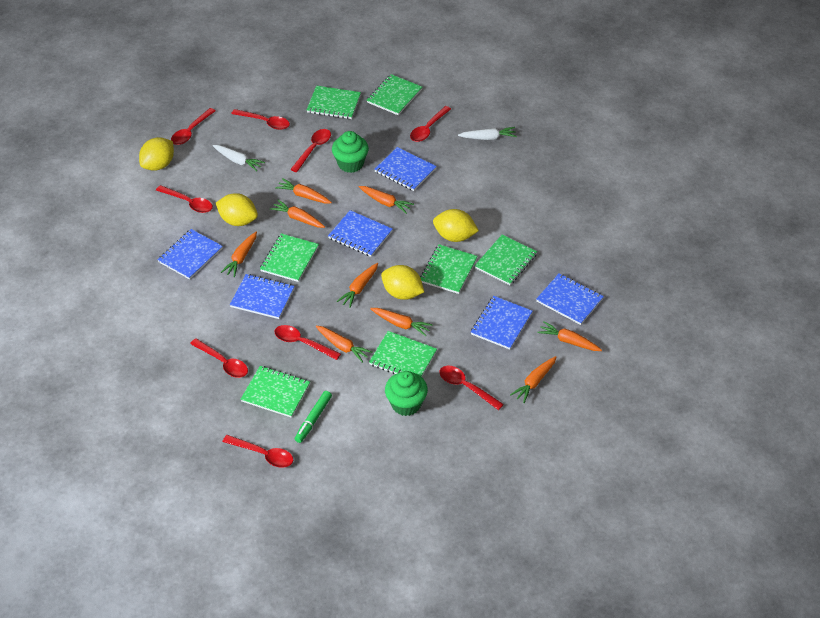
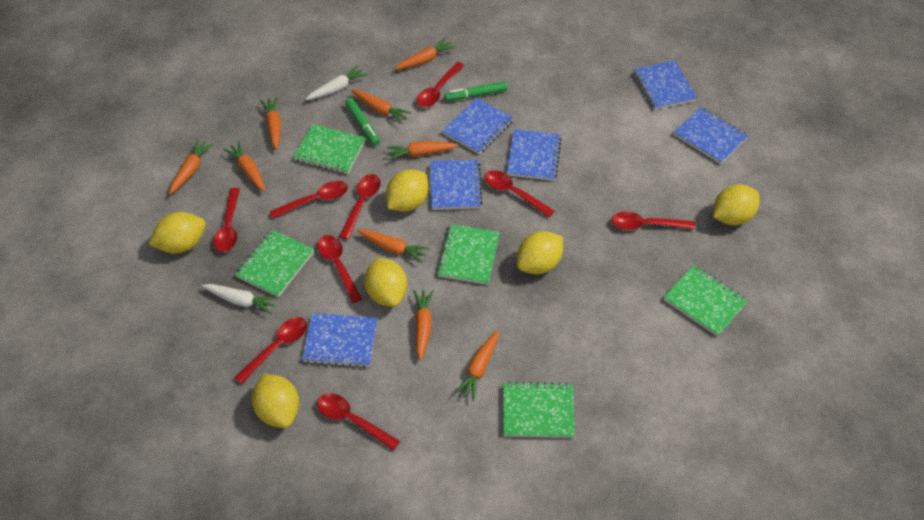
green cupcake: 2 -> 0
green marker: 1 -> 2
green notebook: 7 -> 5
yellow lemon: 4 -> 6

